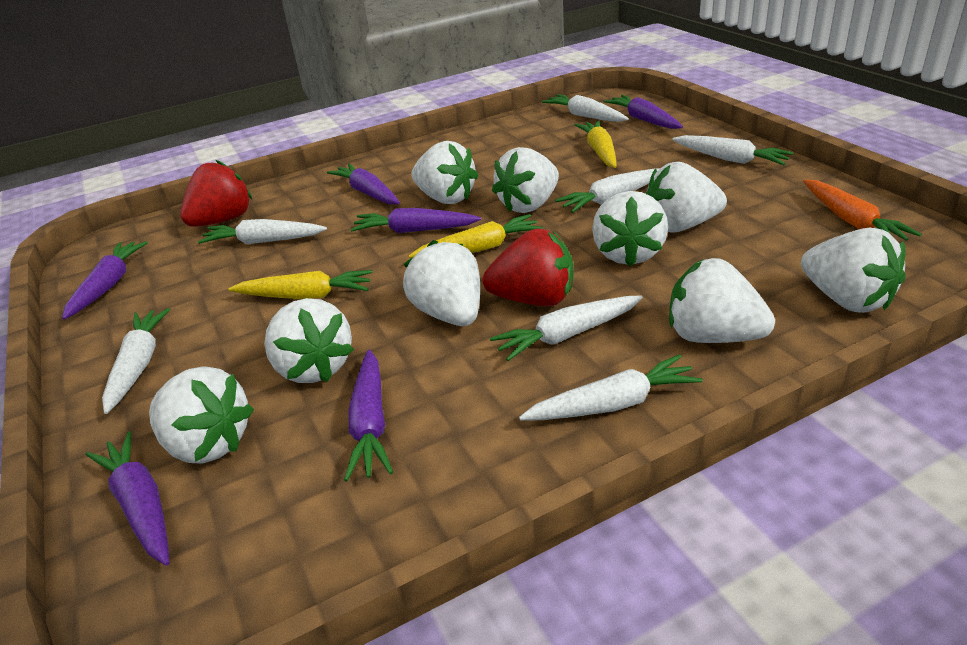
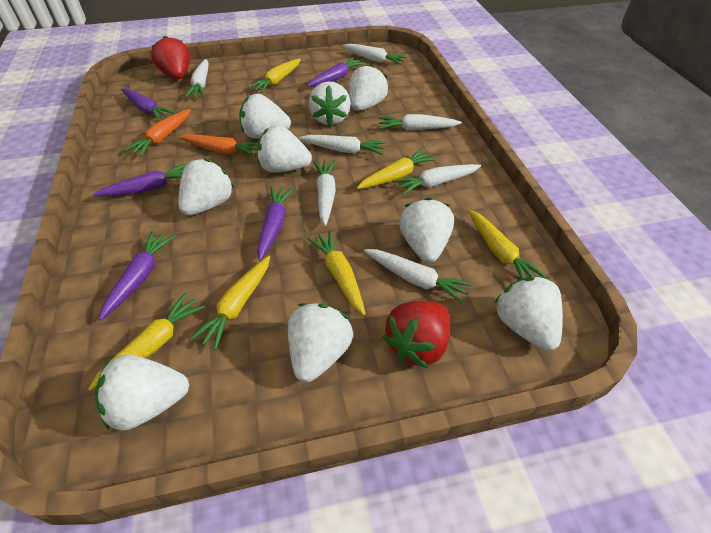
orange carrot: 1 -> 2
purple carrot: 6 -> 5
yellow carrot: 3 -> 6

